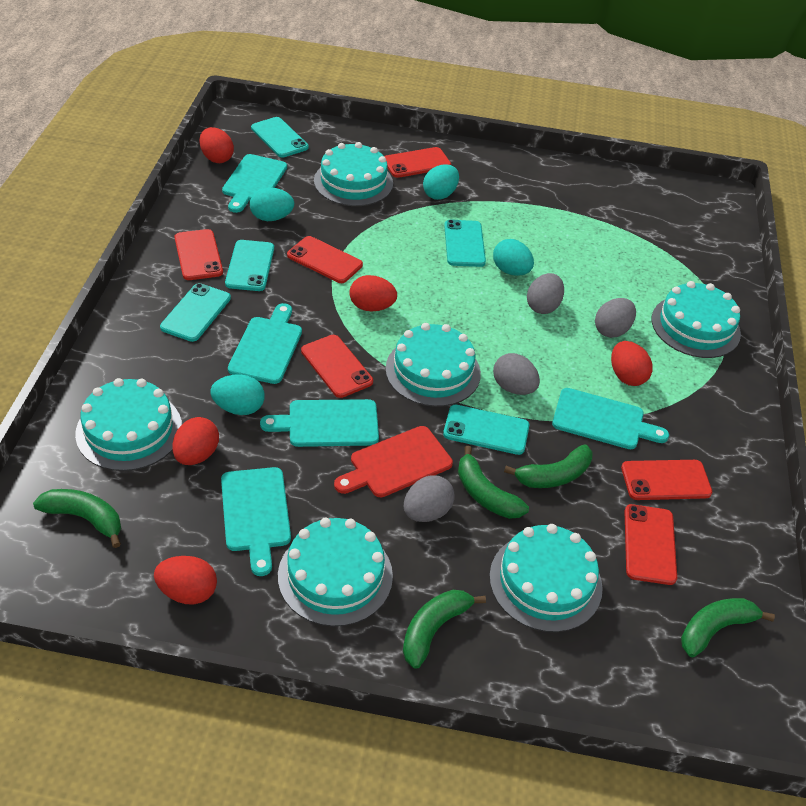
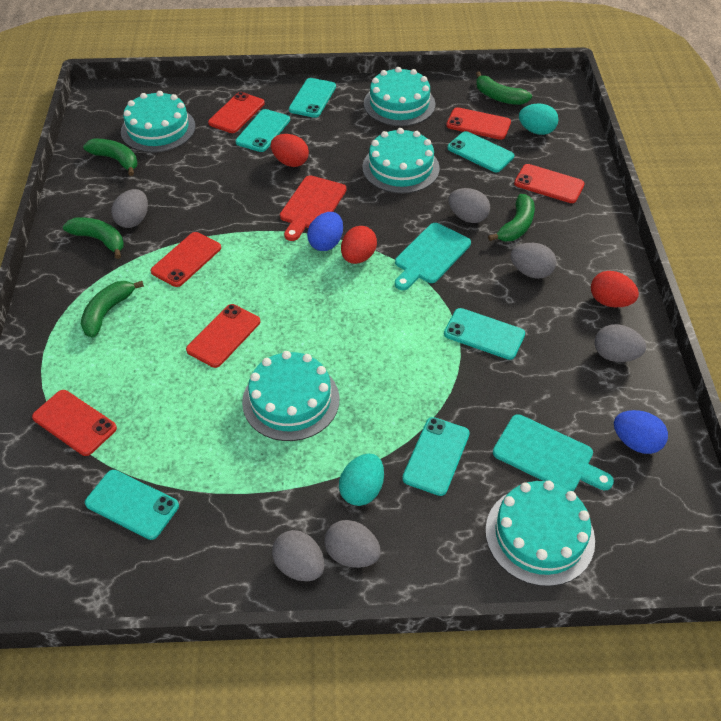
blue egg: 0 -> 2
grey egg: 4 -> 6
red egg: 5 -> 3
turquoise cake: 6 -> 5
turquoise cutting board: 5 -> 2
turquoise egg: 4 -> 2
turquoise phone: 5 -> 6

